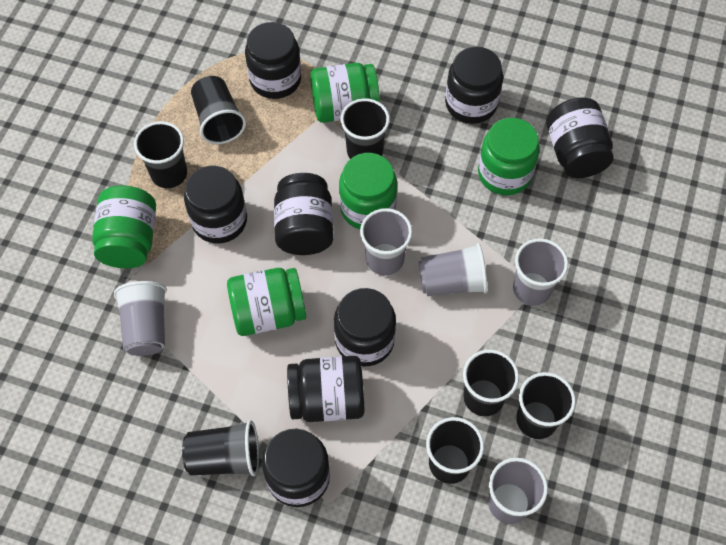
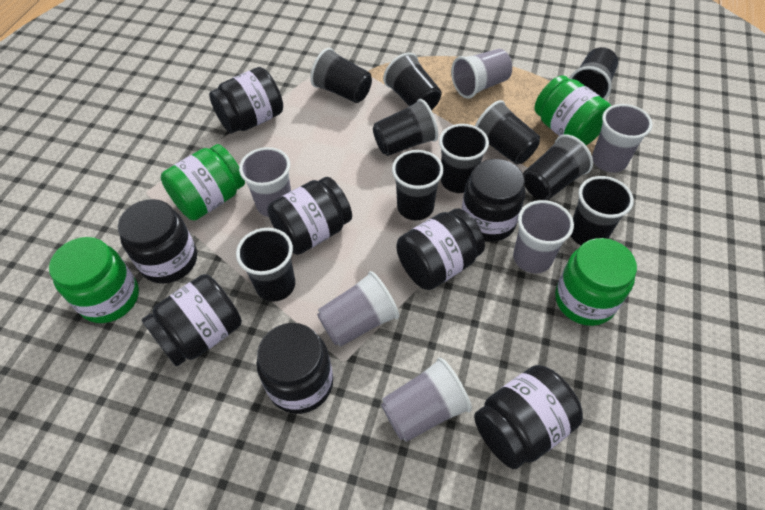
black cup: 7 -> 10
green jar: 5 -> 4
grey cup: 5 -> 6

